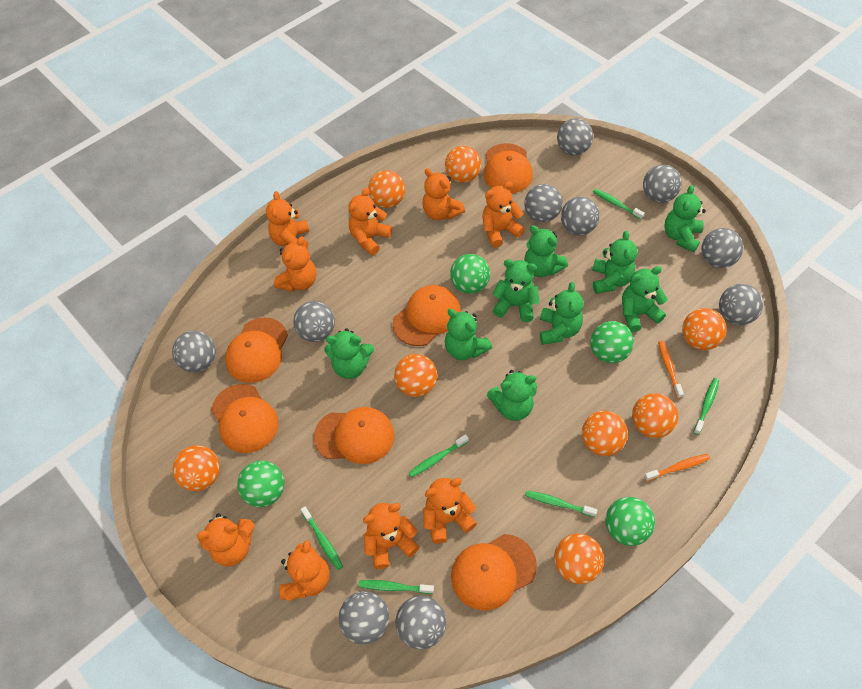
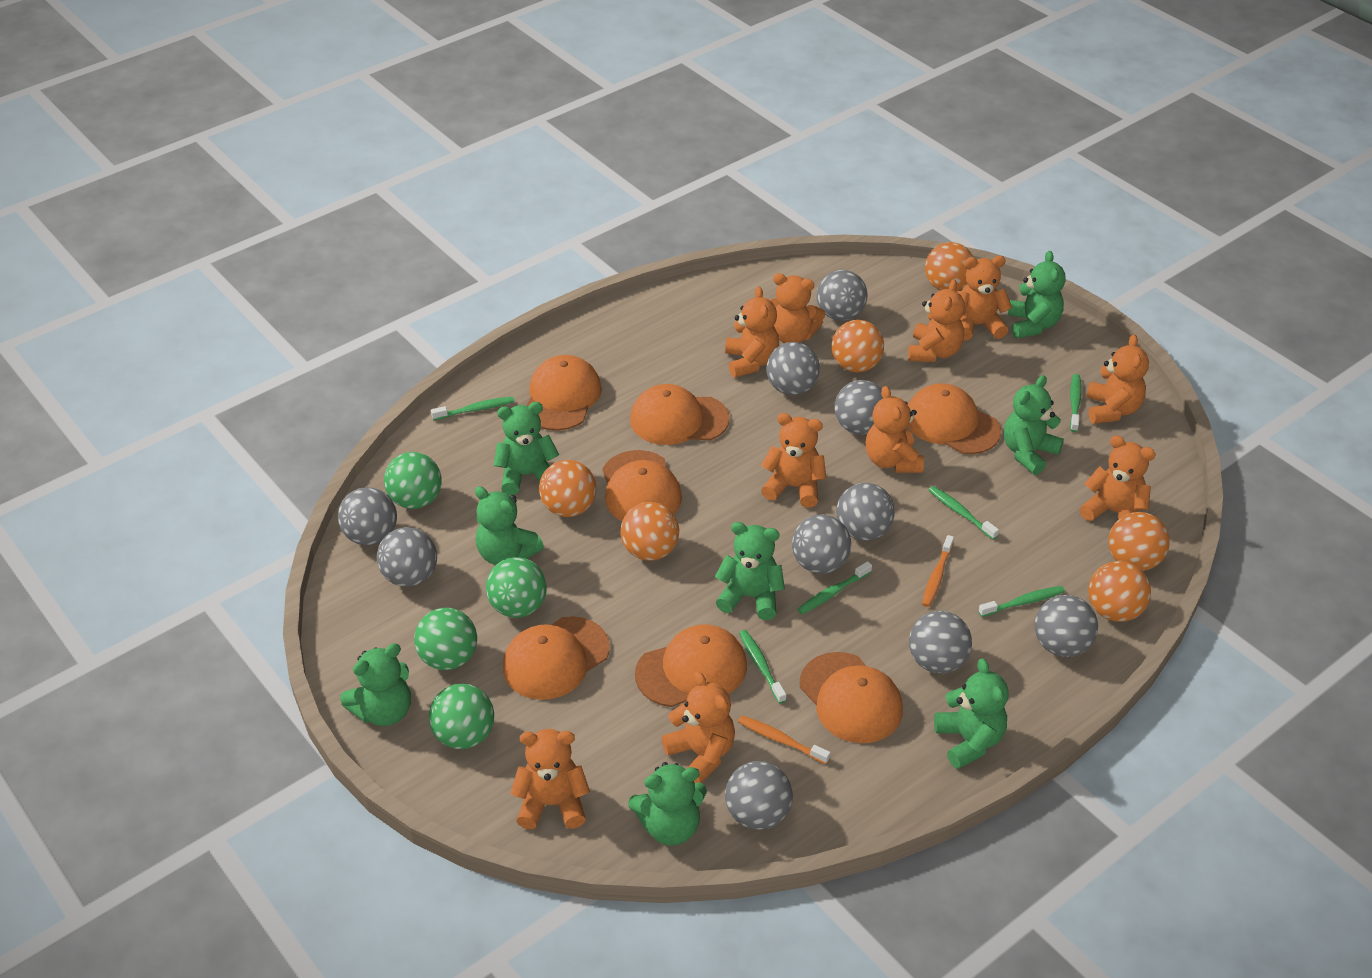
green teddy bear: 9 -> 8
orange ball: 8 -> 6
orange cap: 6 -> 7
orange teddy bear: 9 -> 10

